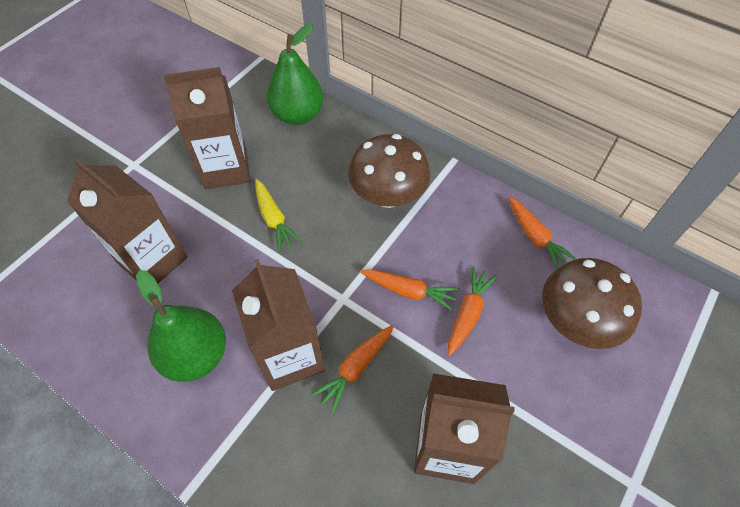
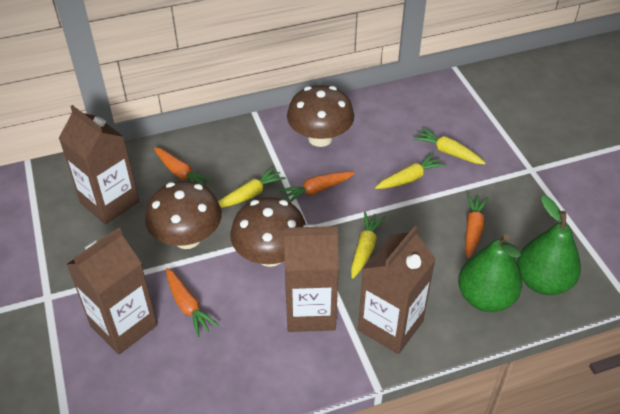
brown mushroom: 2 -> 3
yellow carrot: 1 -> 4

